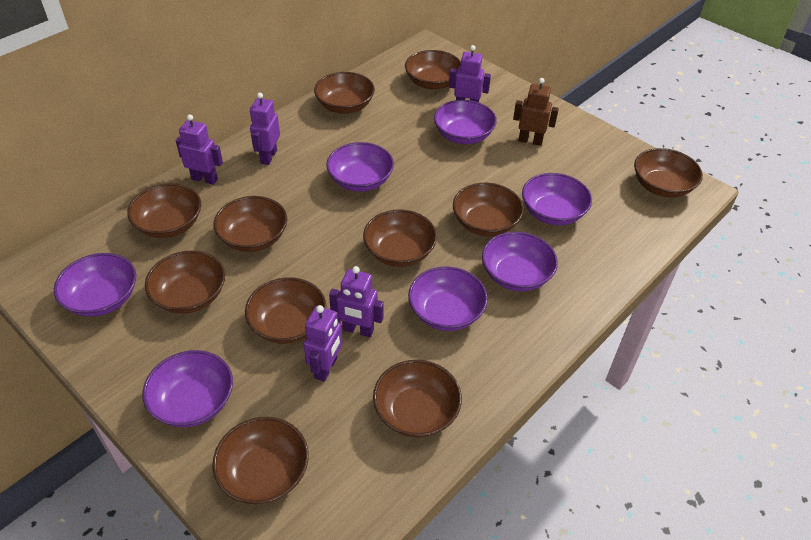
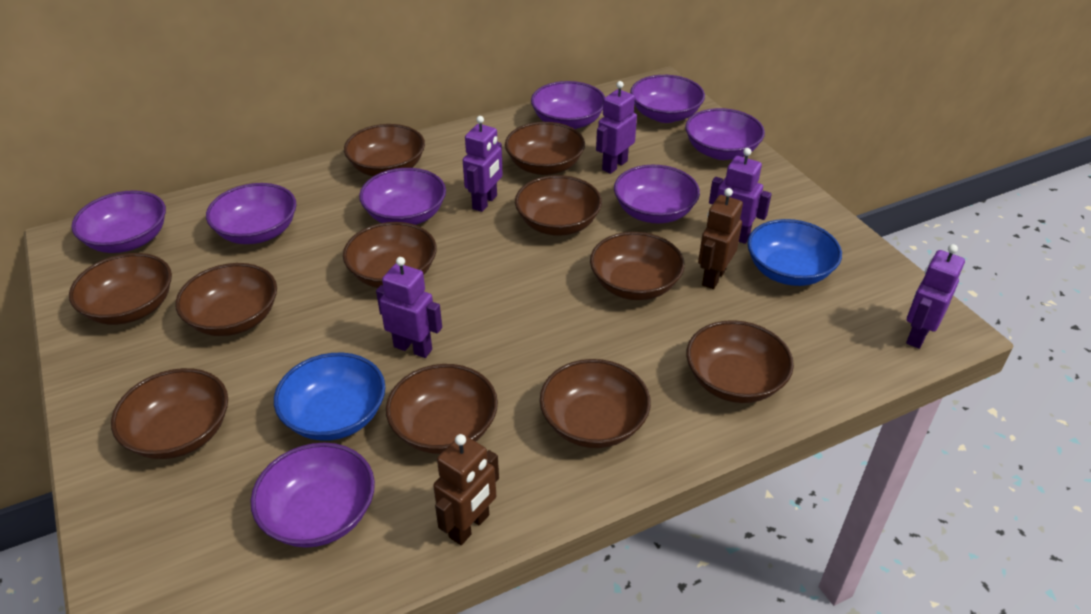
blue bowl: 0 -> 2
brown robot: 1 -> 2
purple bowl: 7 -> 8

